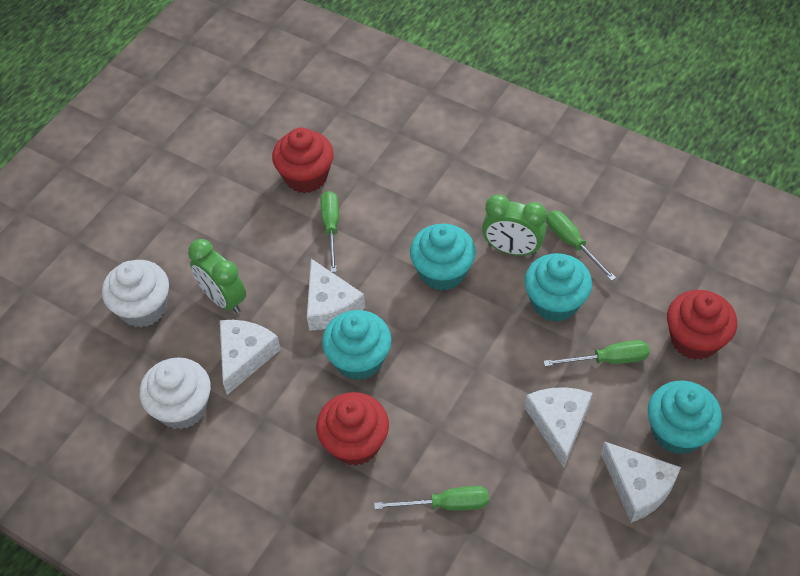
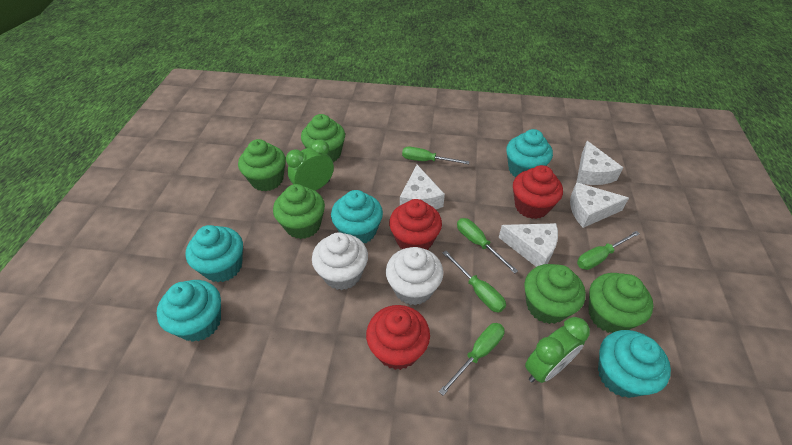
green cupcake: 0 -> 5
green screwdriver: 4 -> 5
turquoise cupcake: 4 -> 5

